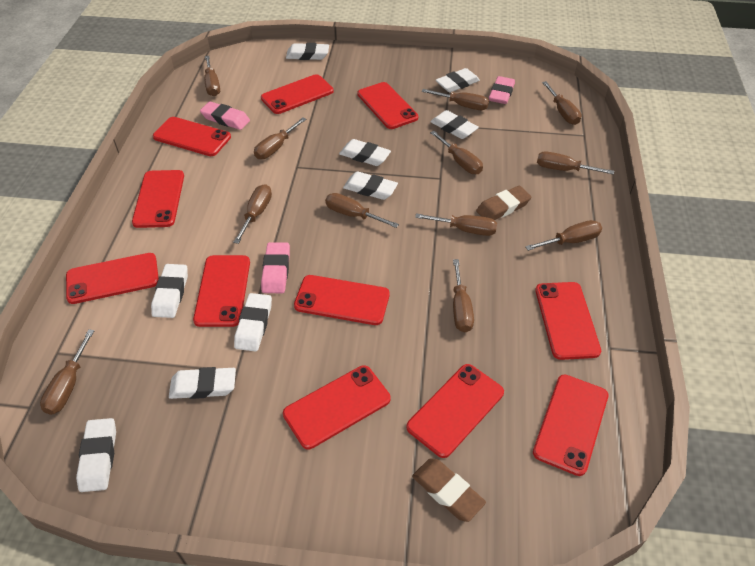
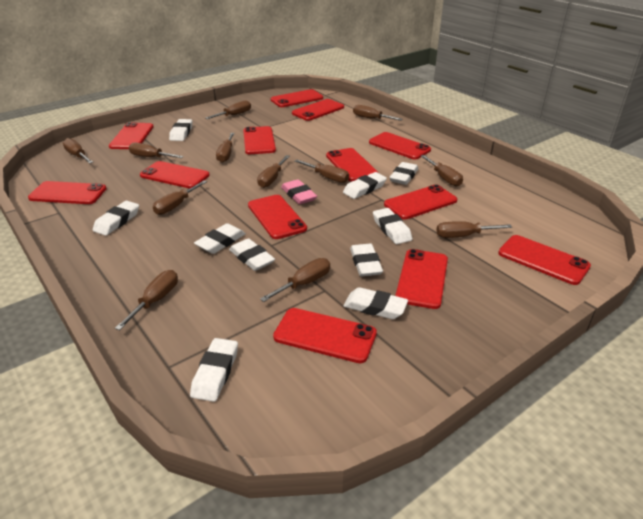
brown eraser: 2 -> 0
pink eraser: 3 -> 1
red phone: 11 -> 13
white eraser: 9 -> 10

